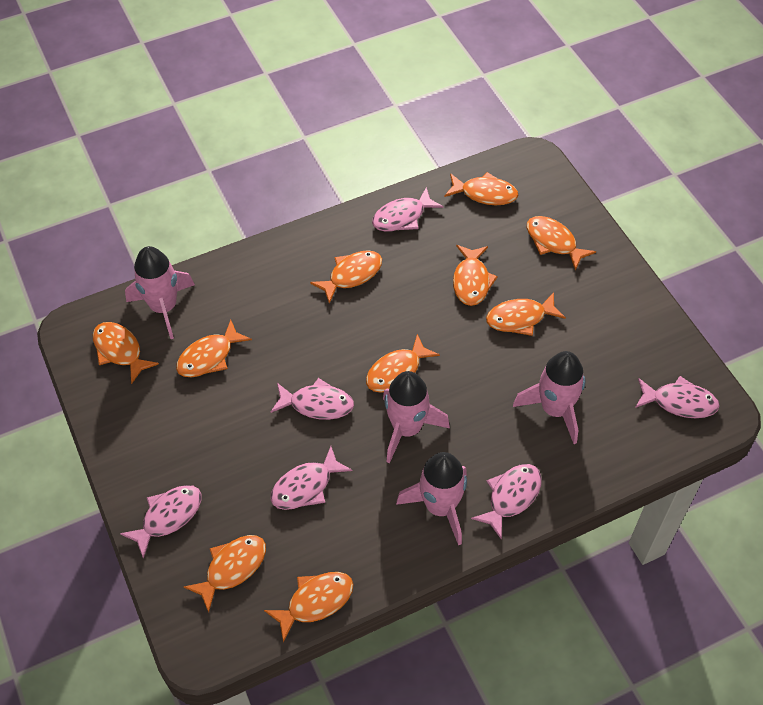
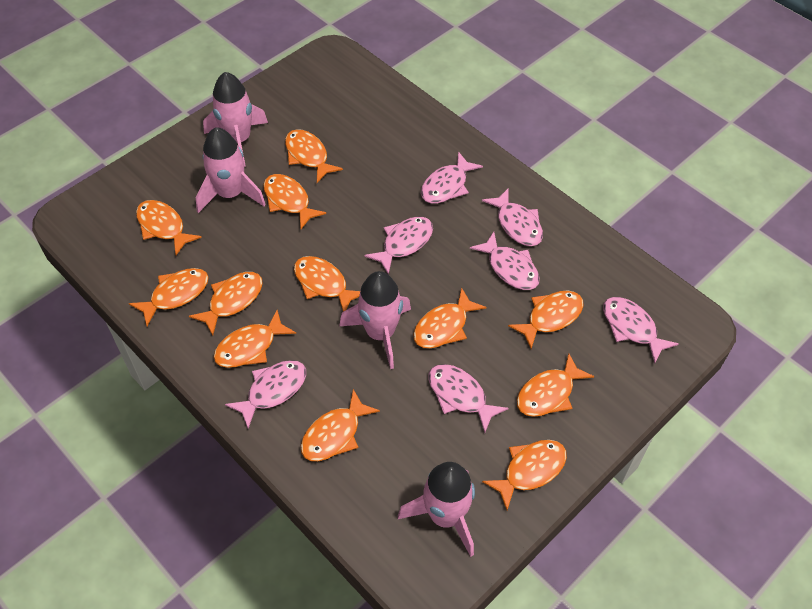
orange fish: 10 -> 12
pink fish: 6 -> 7

